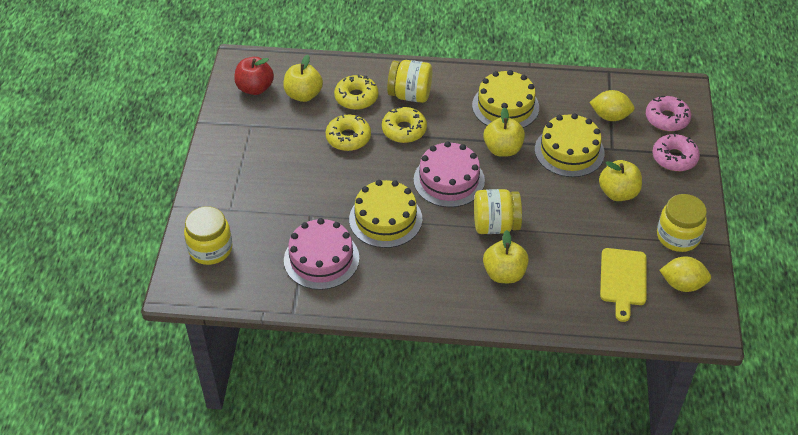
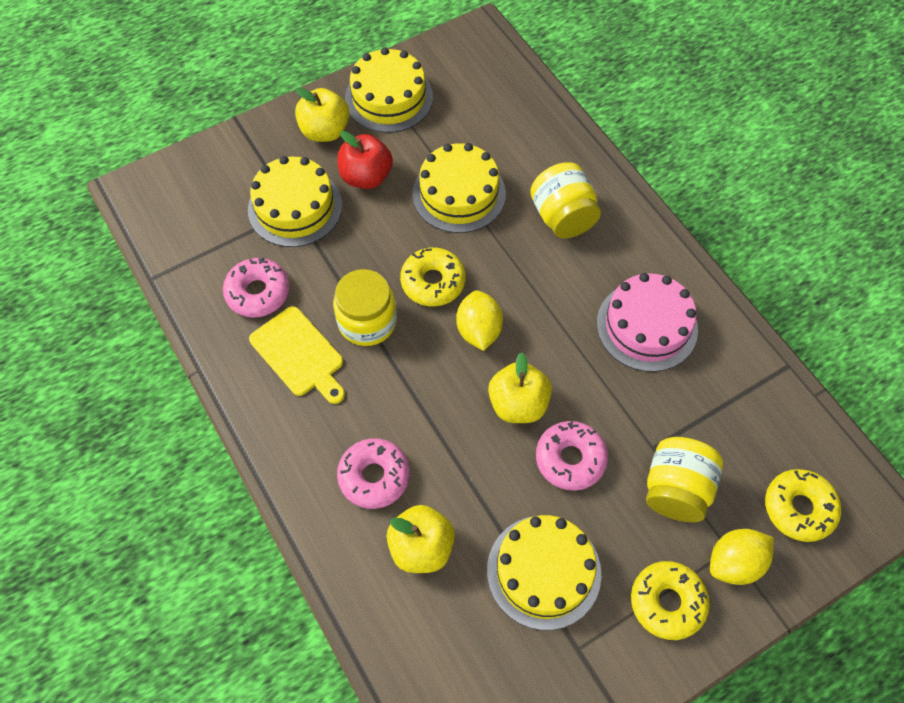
pink cake: 2 -> 1
pink donut: 2 -> 3
yellow apple: 4 -> 3
yellow cake: 3 -> 4
yellow jar: 4 -> 3

